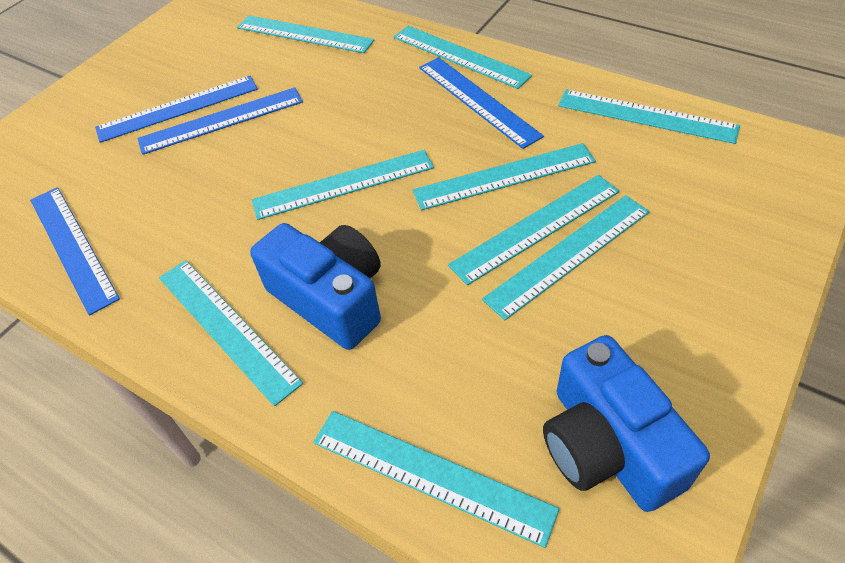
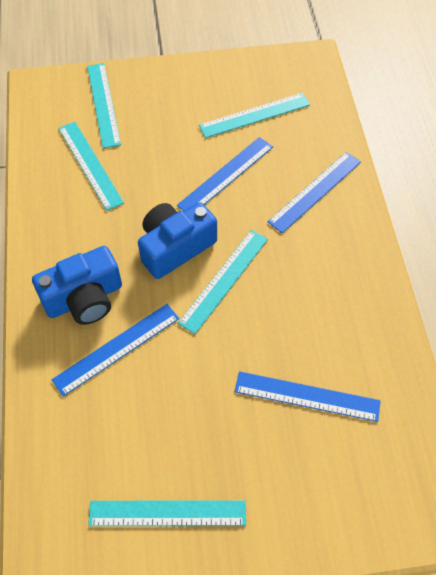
turquoise ruler: 9 -> 5

